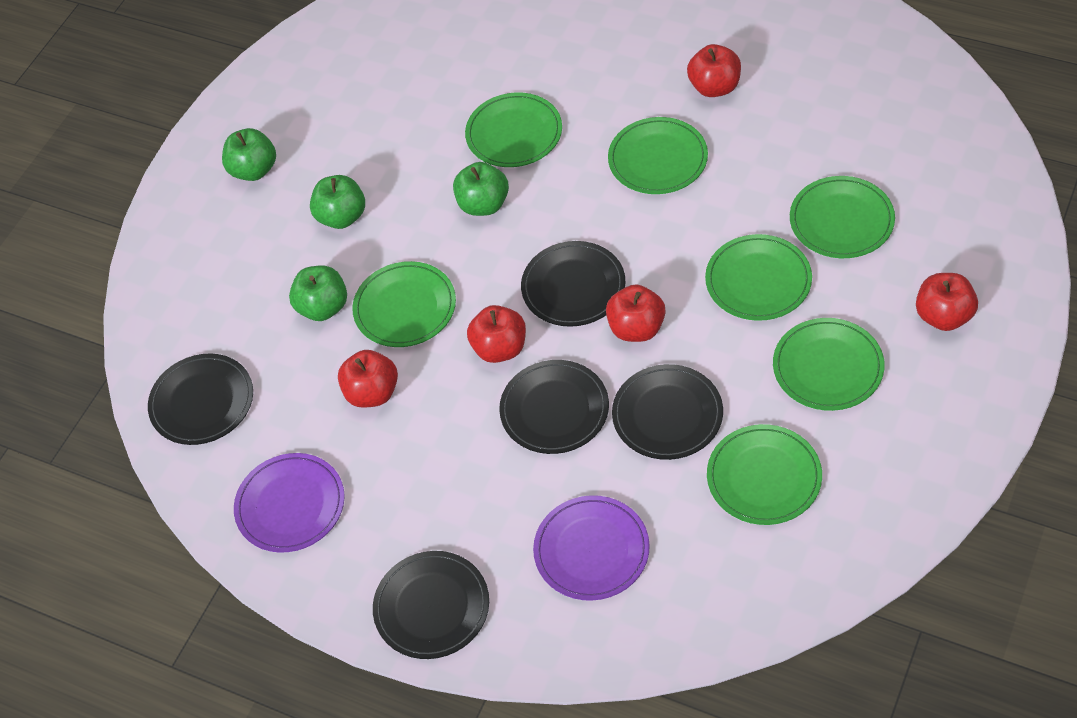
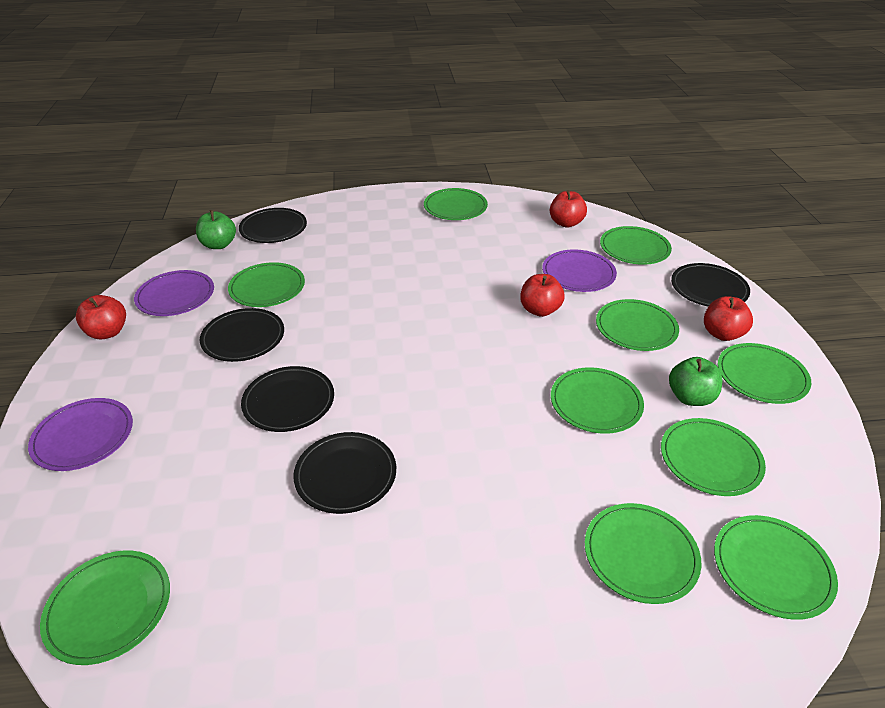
green apple: 4 -> 2
green plate: 7 -> 10
purple plate: 2 -> 3
red apple: 5 -> 4

